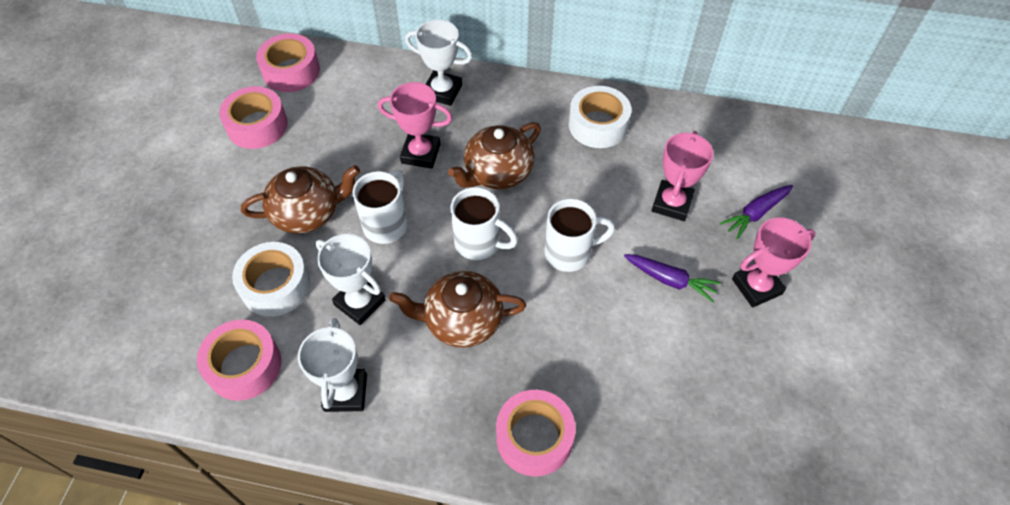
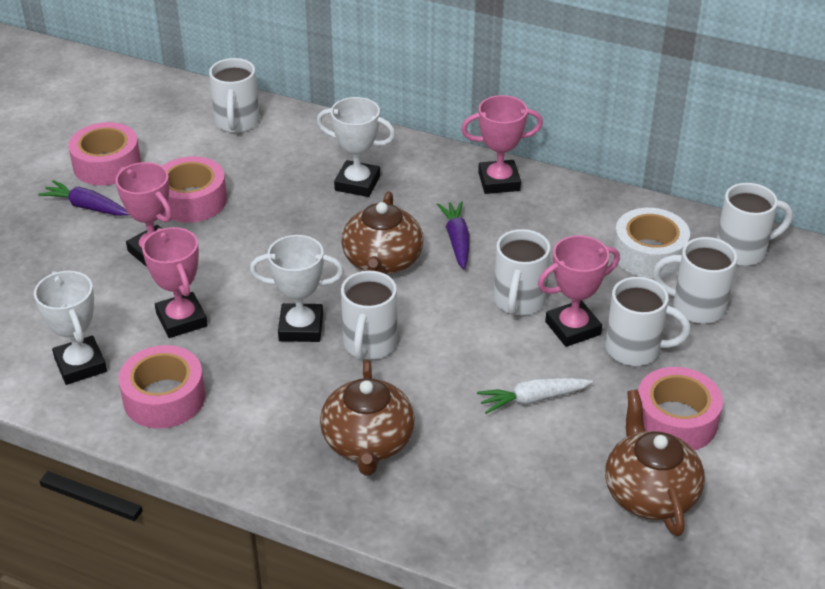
pink trophy: 3 -> 4
white carrot: 0 -> 1
white mug: 3 -> 6
white tape: 2 -> 1

